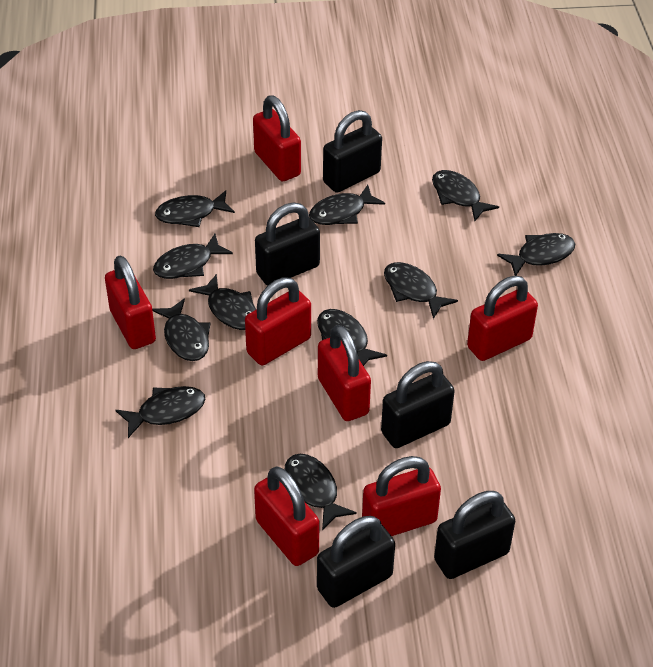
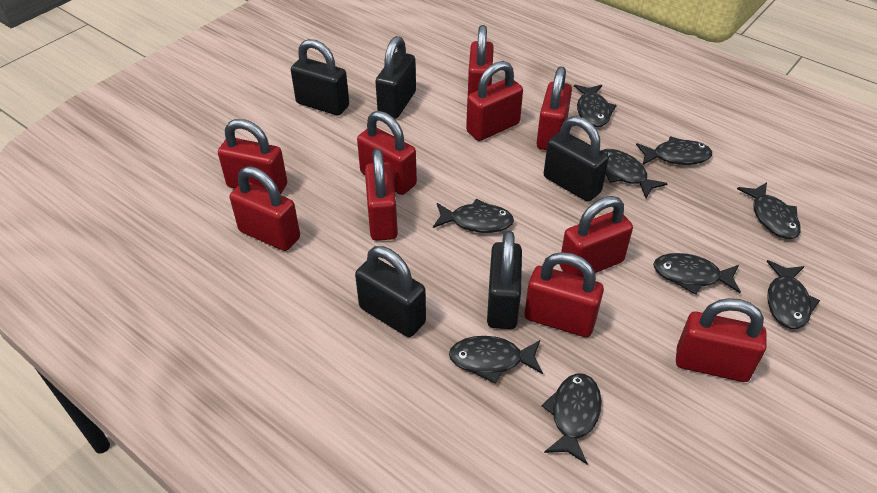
black fish: 11 -> 9
red padlock: 7 -> 10

